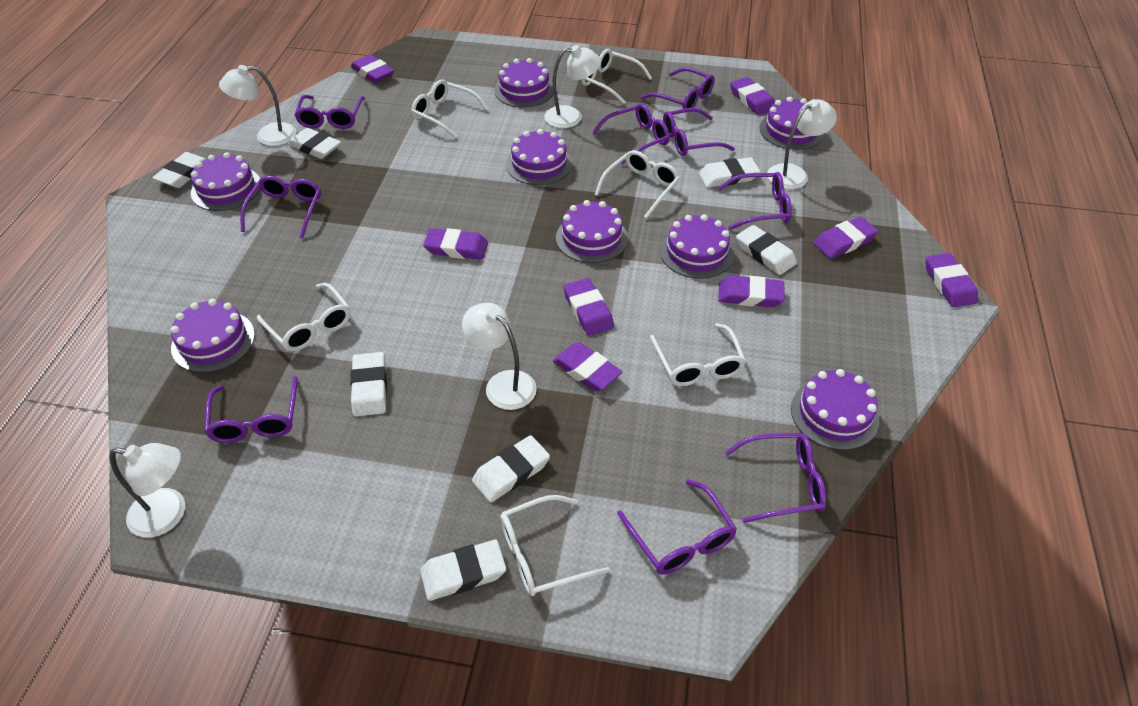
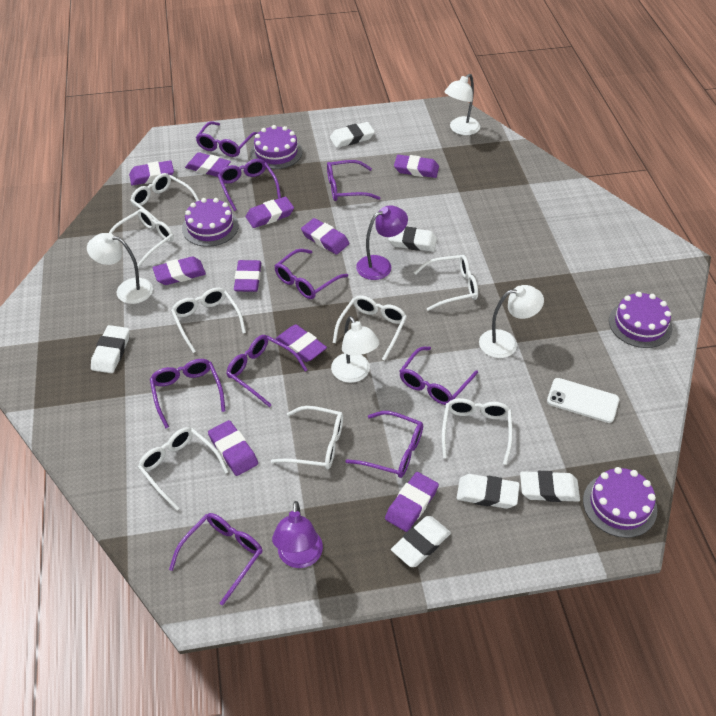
purple cake: 8 -> 4
purple eraser: 8 -> 10
purple lamp: 0 -> 2
white eraser: 7 -> 6
white glasses: 6 -> 8
white lamp: 5 -> 4
white phone: 0 -> 1

